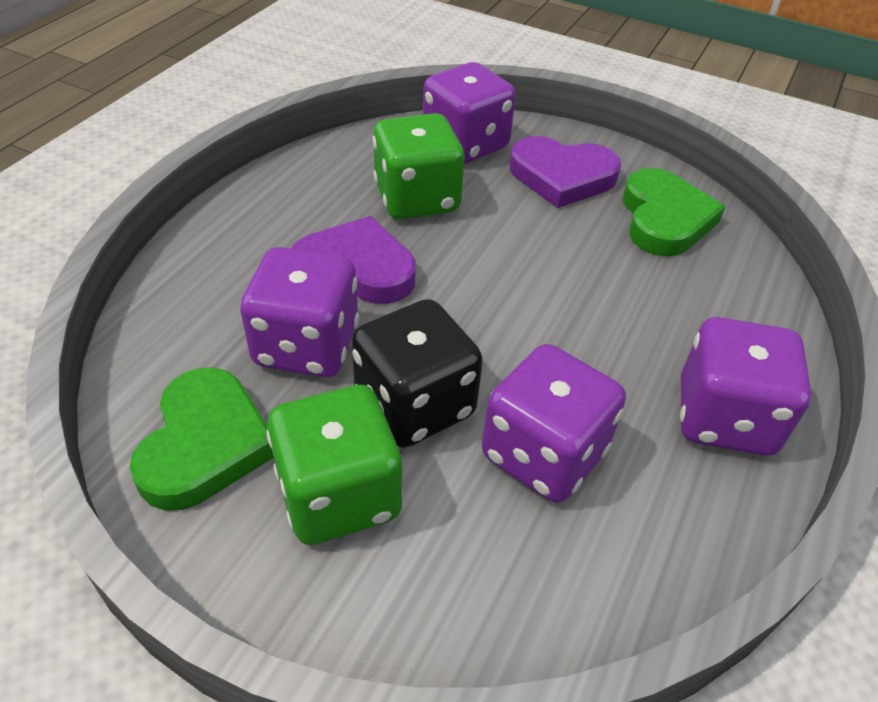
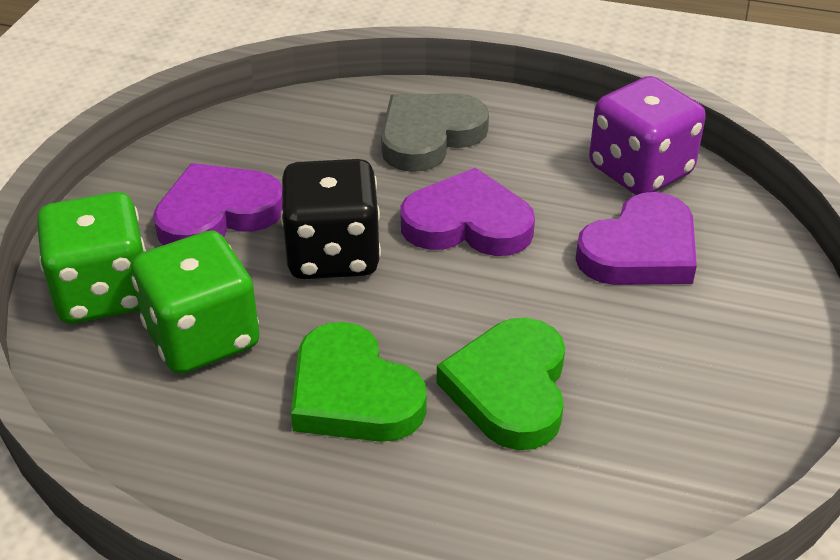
grey heart: 0 -> 1
purple dice: 4 -> 1
purple heart: 2 -> 3

